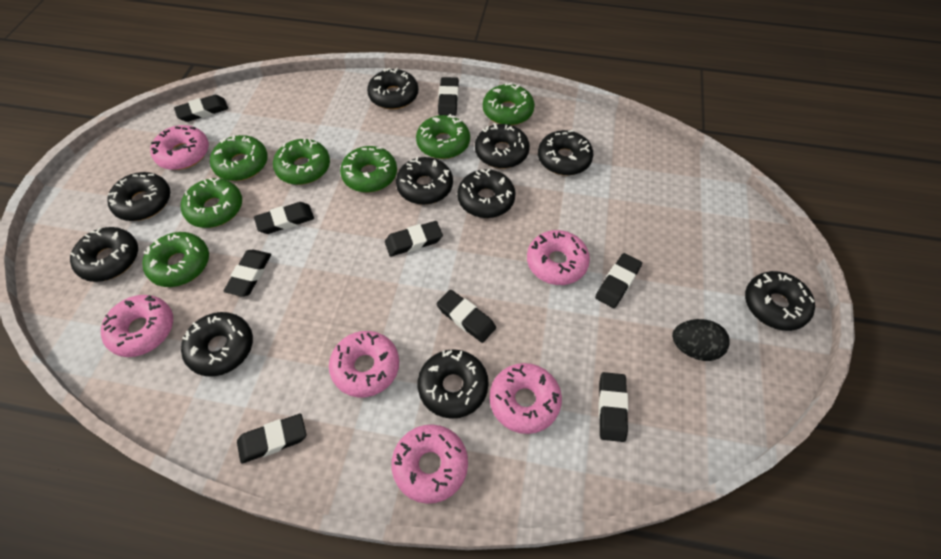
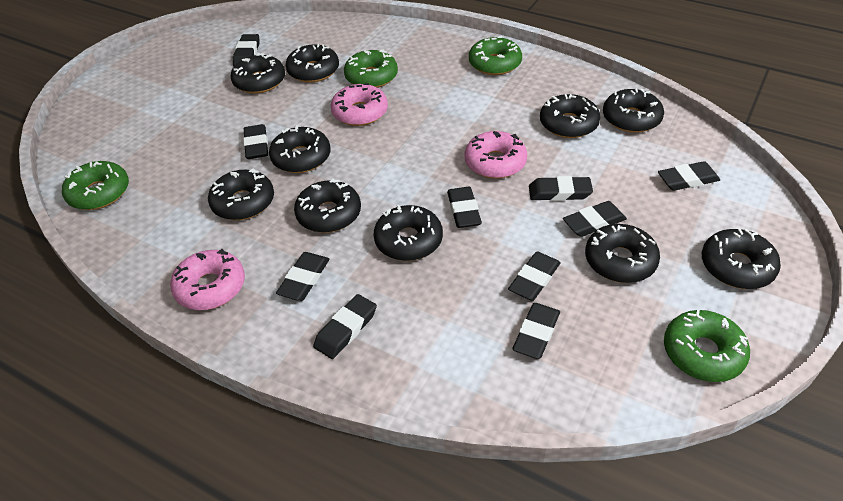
black egg: 1 -> 0
black eraser: 9 -> 10
green donut: 7 -> 4
pink donut: 6 -> 3

